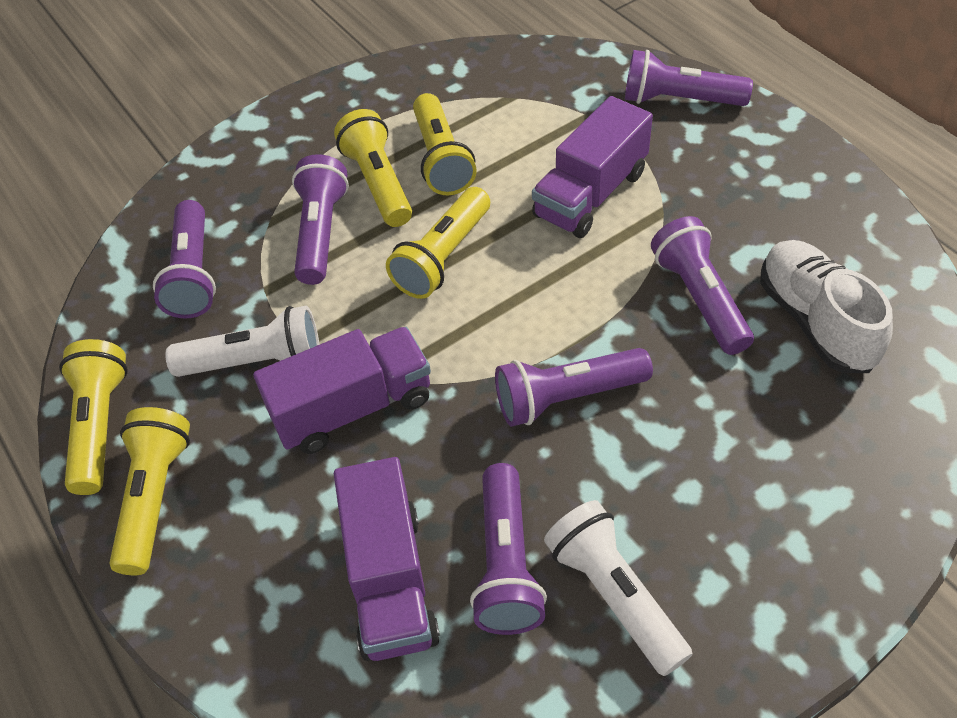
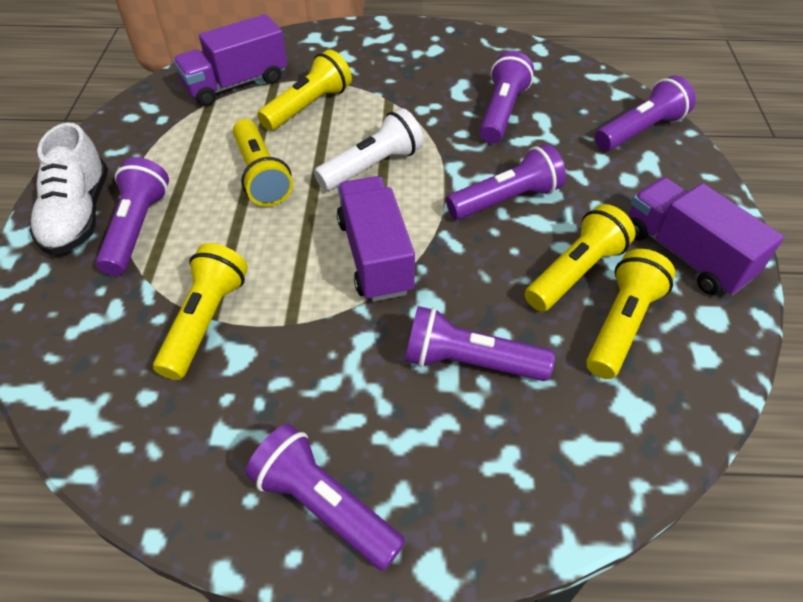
white flashlight: 2 -> 1

